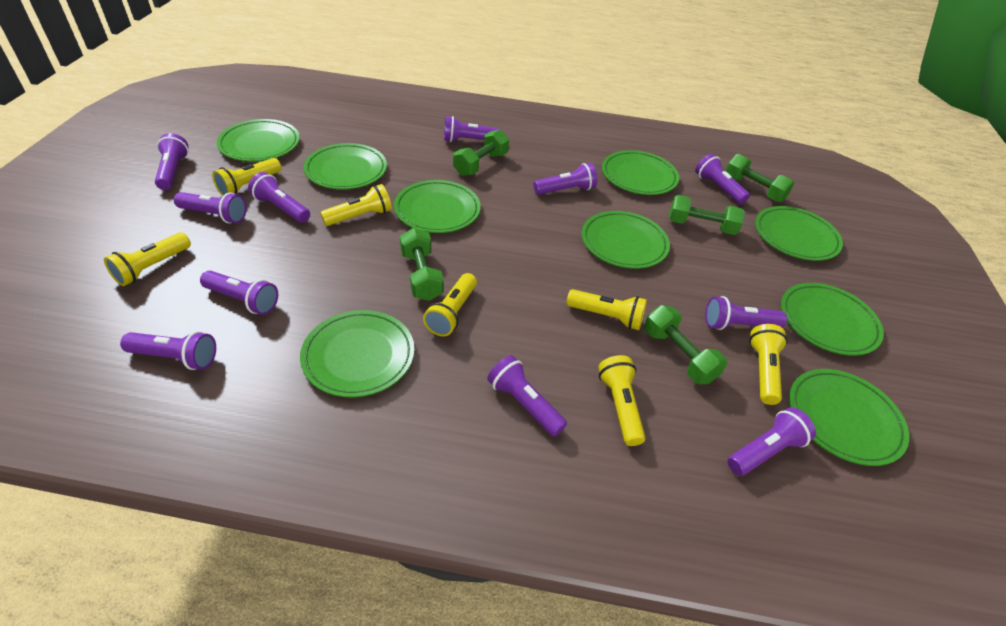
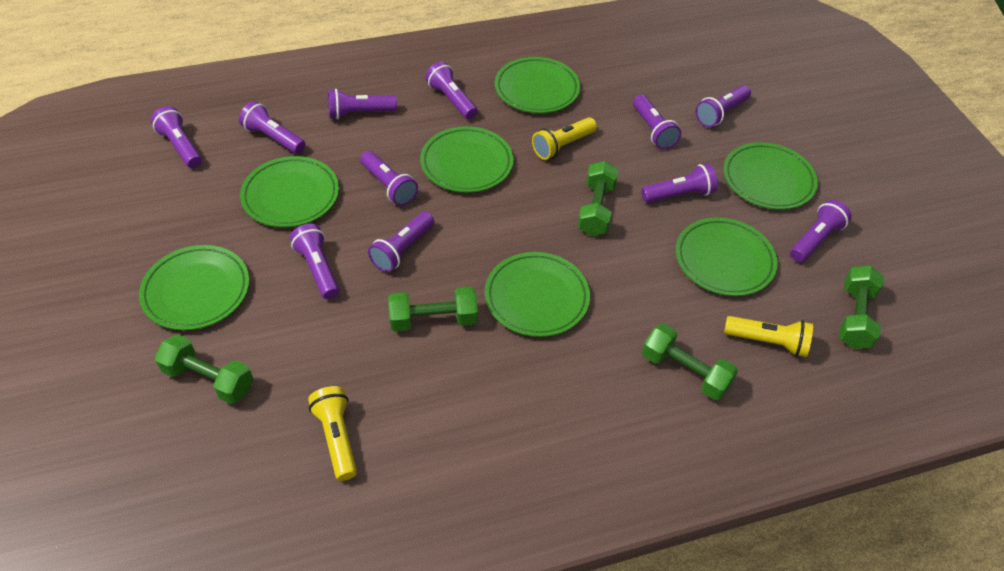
green plate: 9 -> 7
yellow flashlight: 7 -> 3

